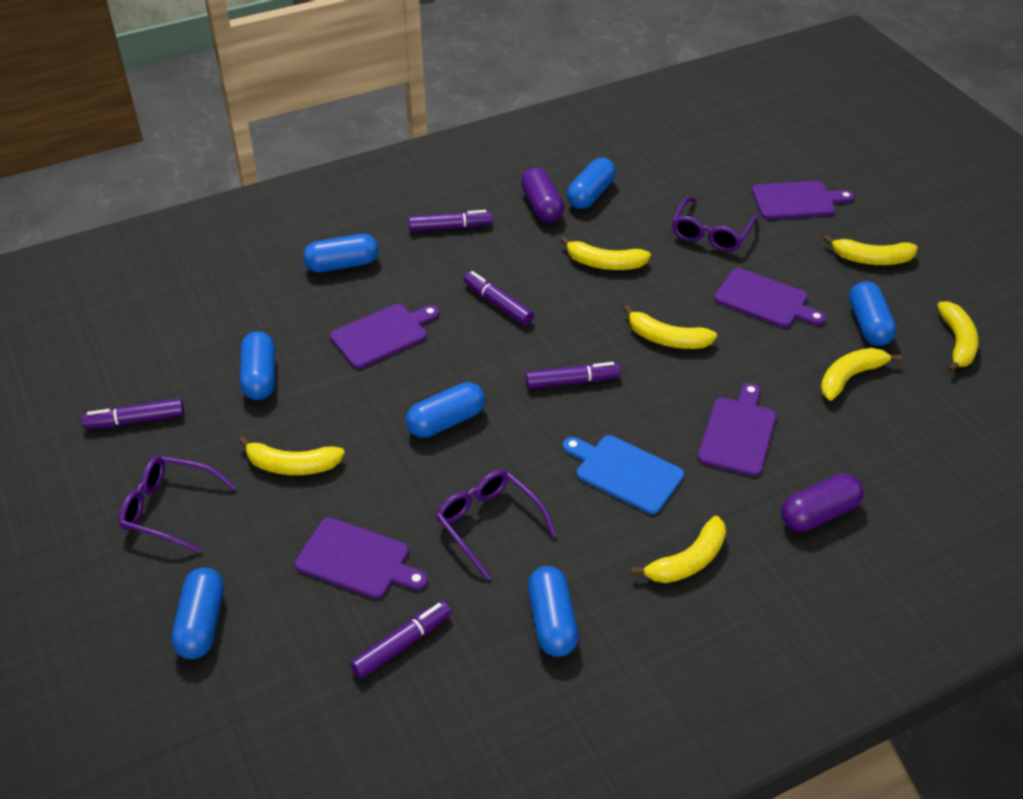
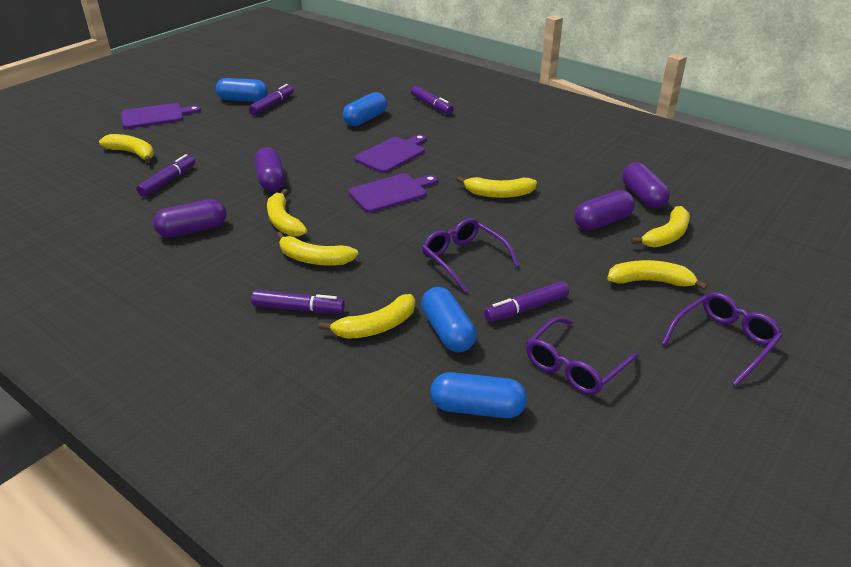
blue capsule: 7 -> 4
blue cutting board: 1 -> 0
purple capsule: 2 -> 4
purple cutting board: 5 -> 3

